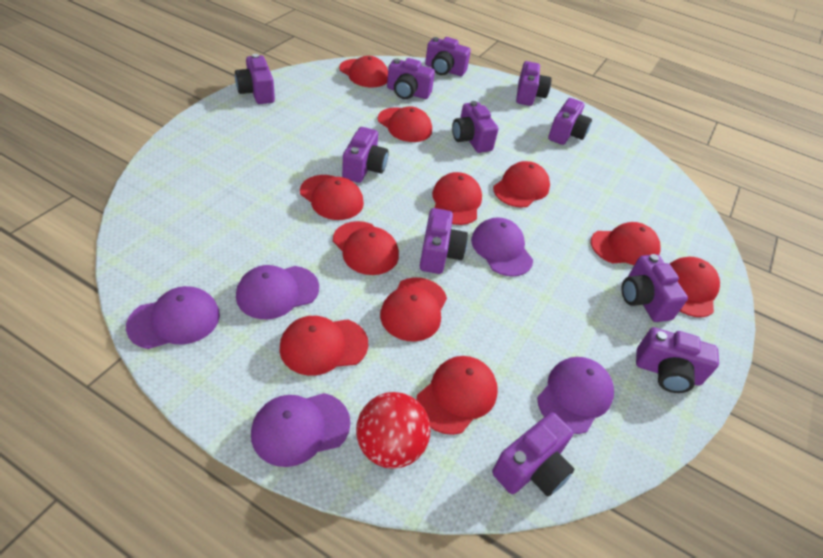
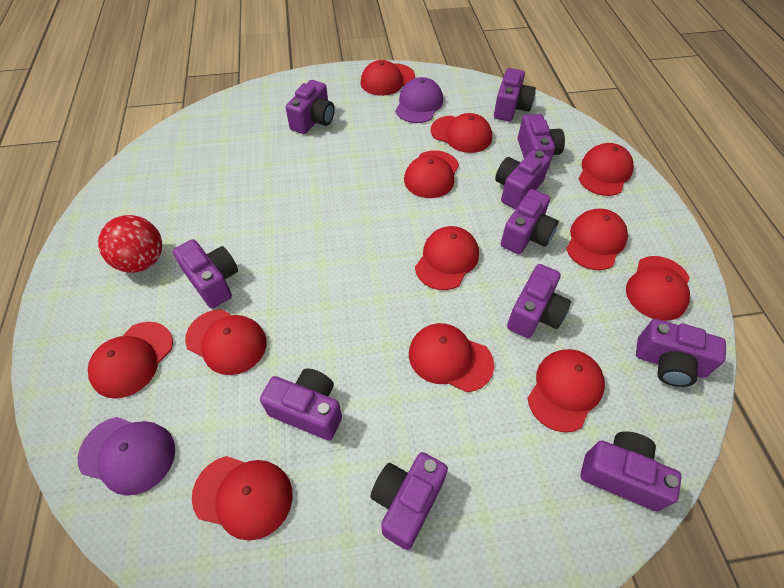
purple cap: 5 -> 2
red cap: 11 -> 12

